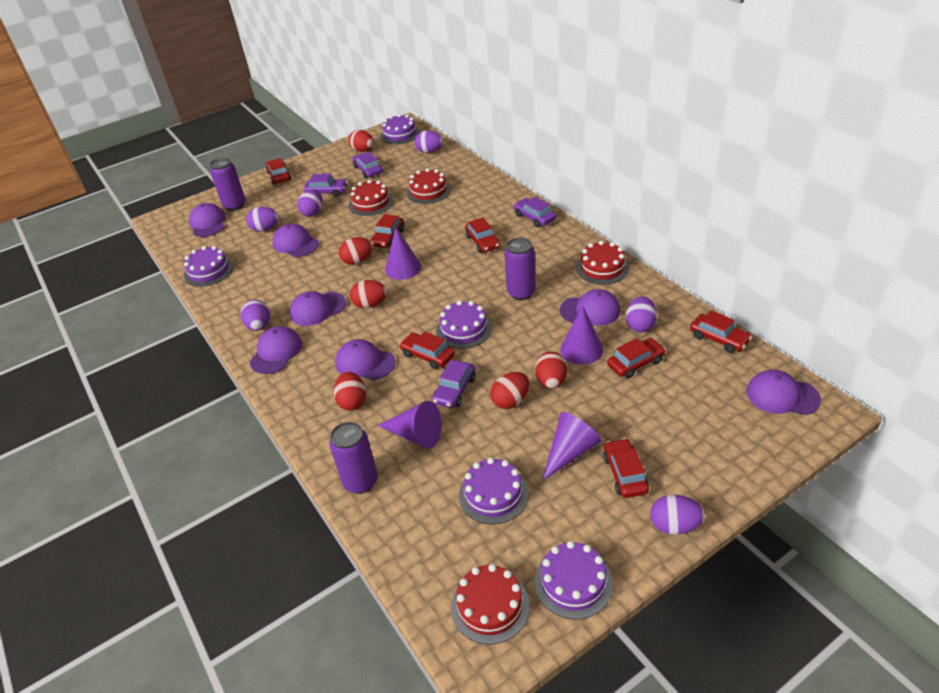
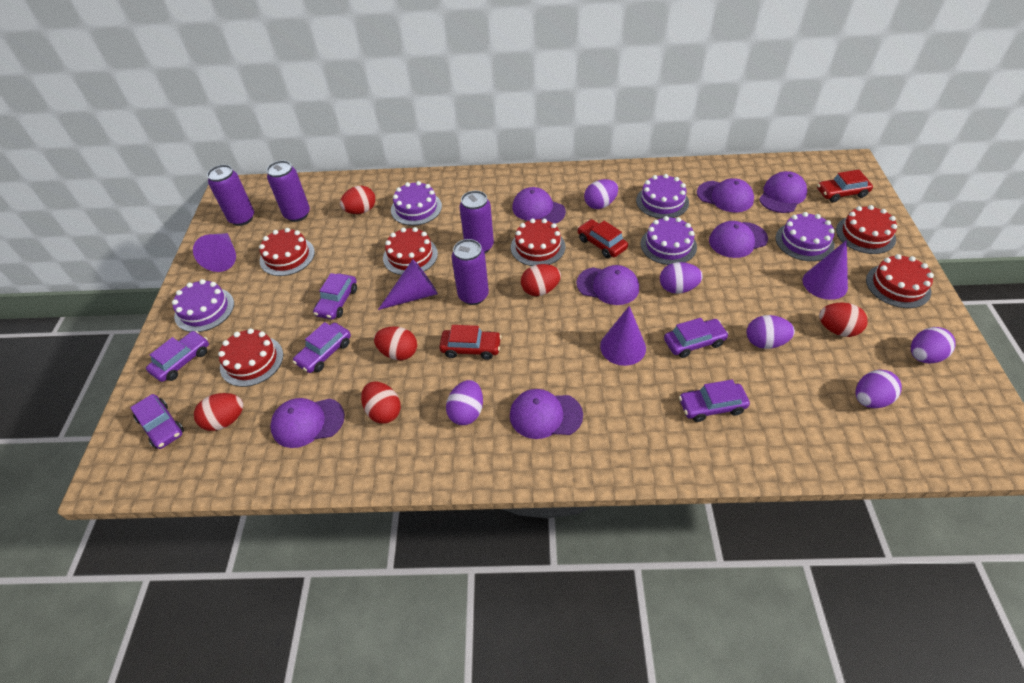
purple can: 3 -> 4
purple car: 4 -> 6
red cake: 4 -> 6
red car: 7 -> 3

